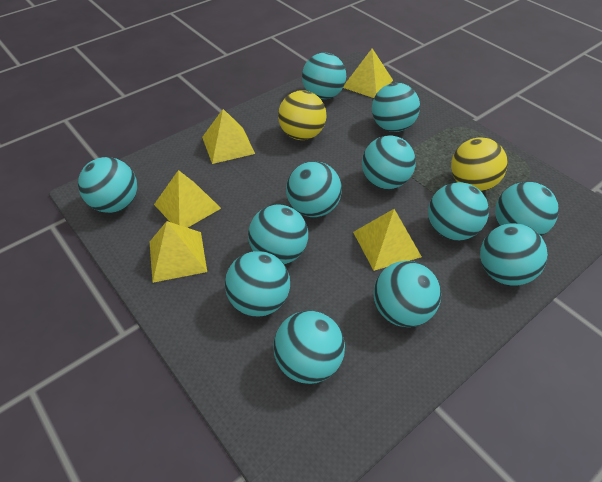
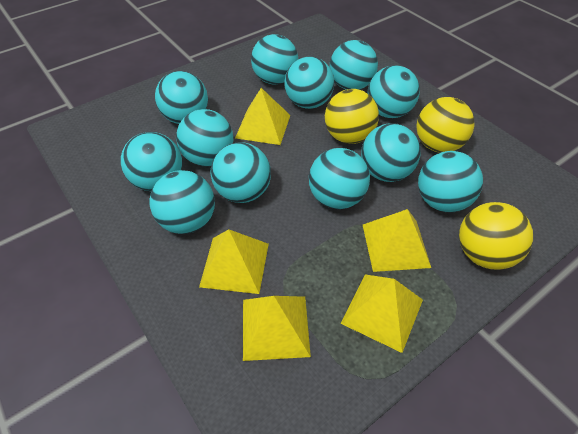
yellow ball: 2 -> 3

